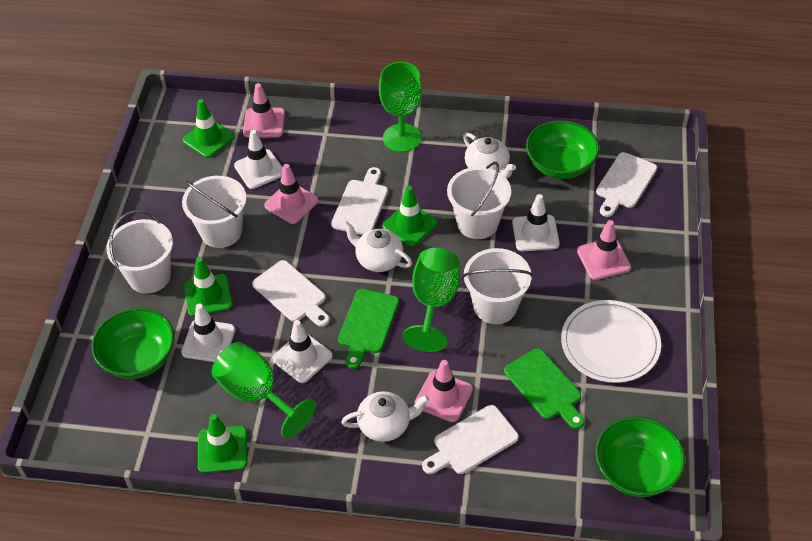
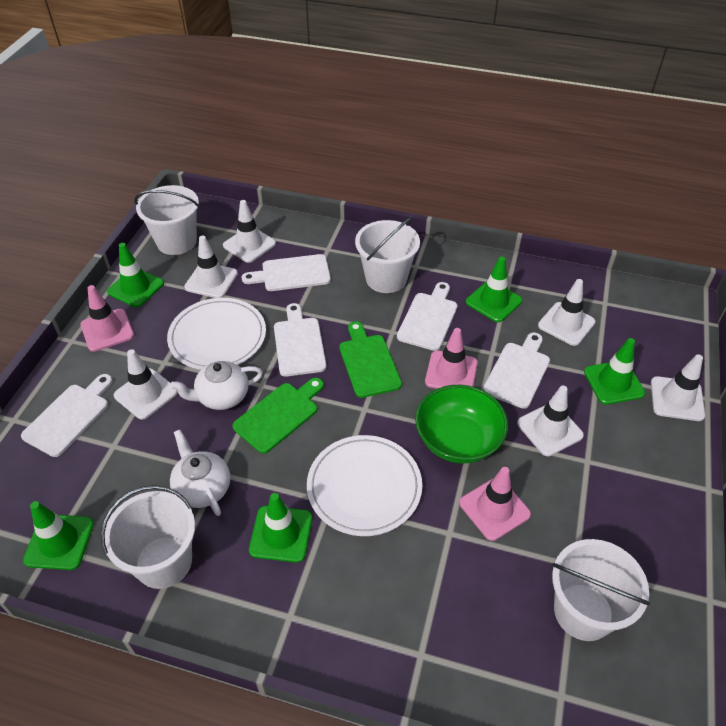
green bowl: 3 -> 1
green goblet: 3 -> 0
green traffic cone: 4 -> 5
pink traffic cone: 4 -> 3
white cutting board: 4 -> 5
white plate: 1 -> 2
white teapot: 3 -> 2
white traffic cone: 4 -> 6

